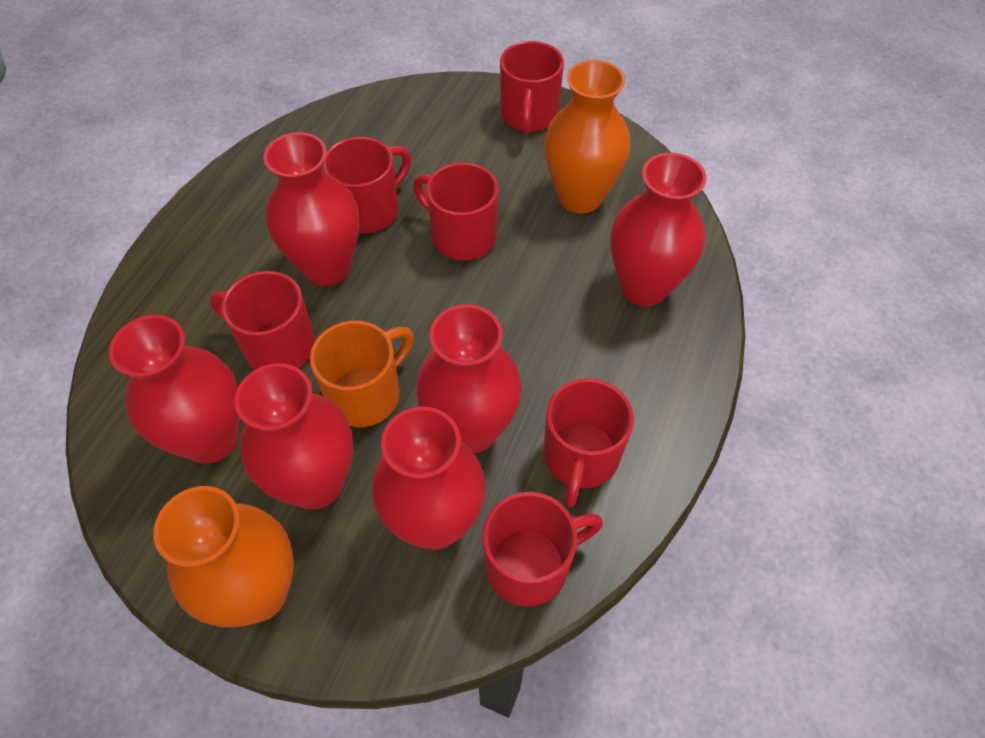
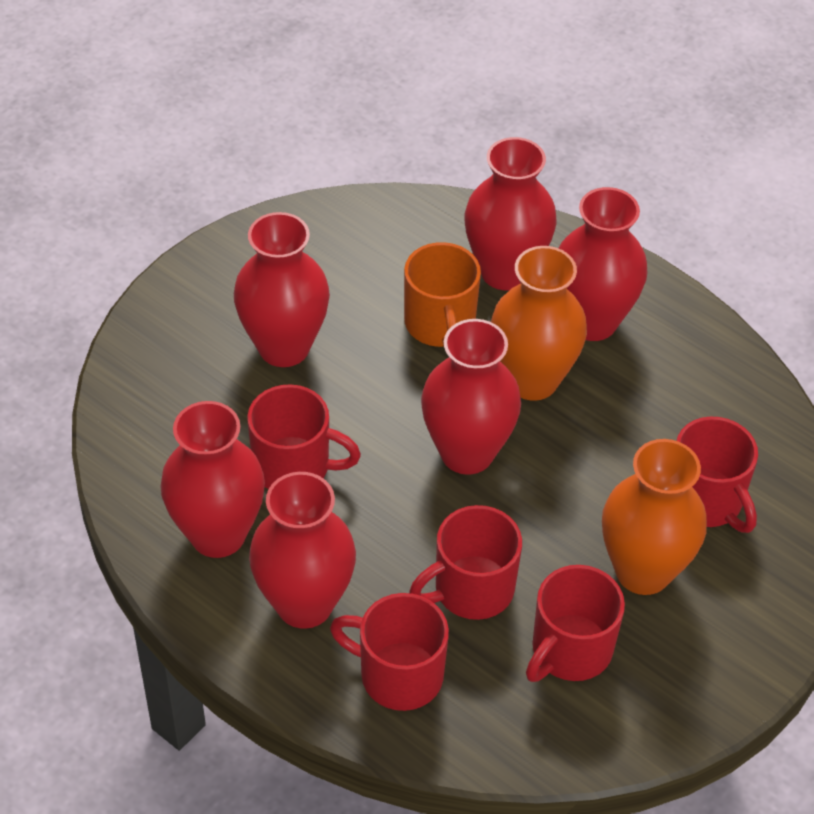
red mug: 6 -> 5

